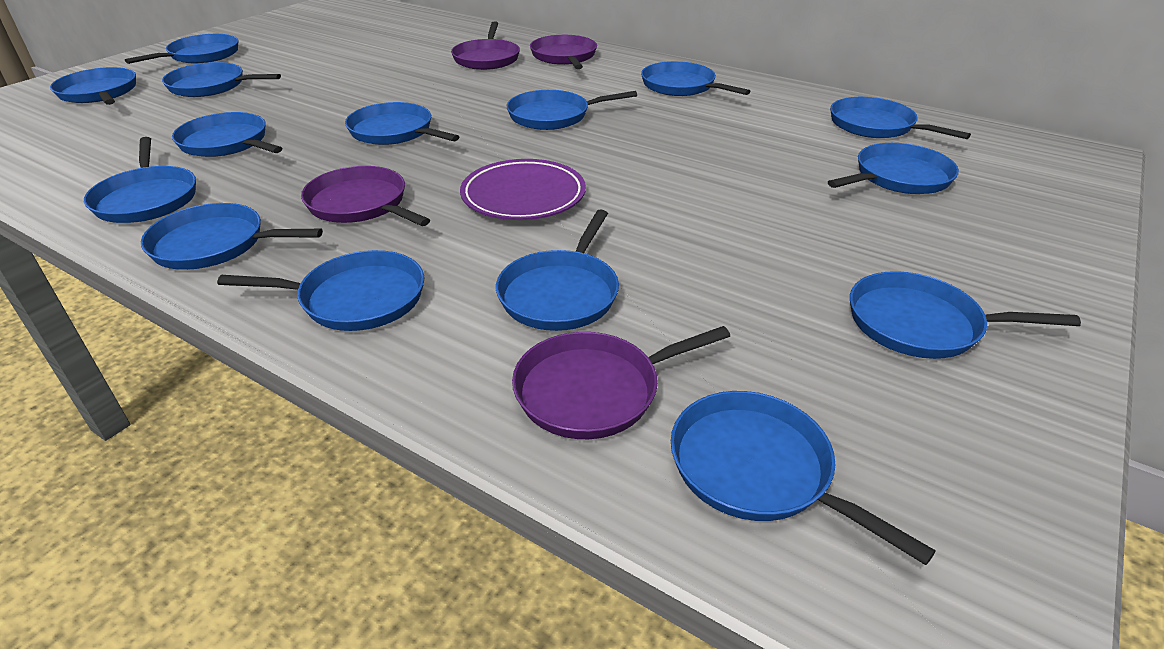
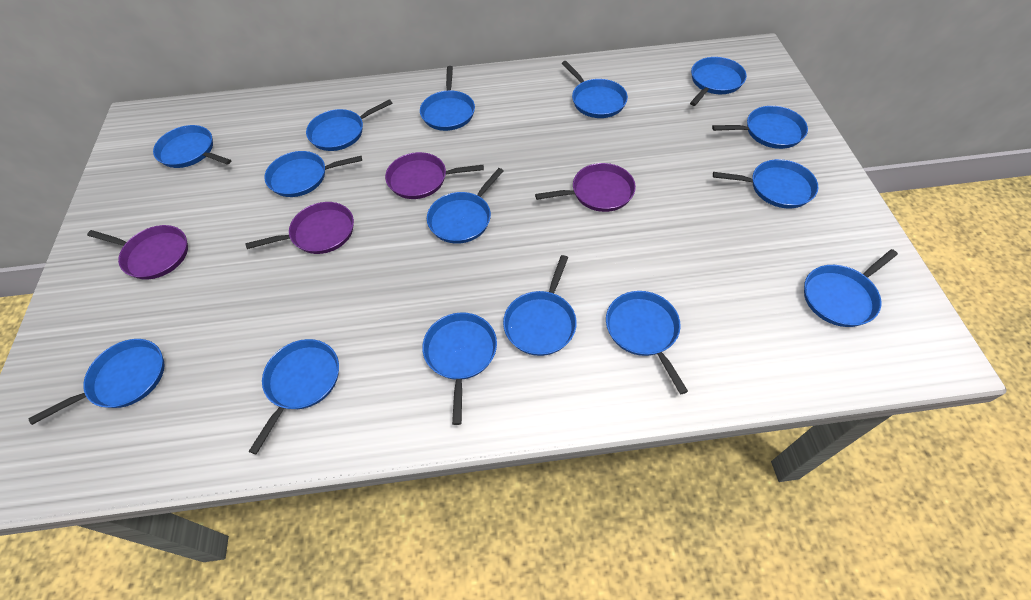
purple plate: 1 -> 0

